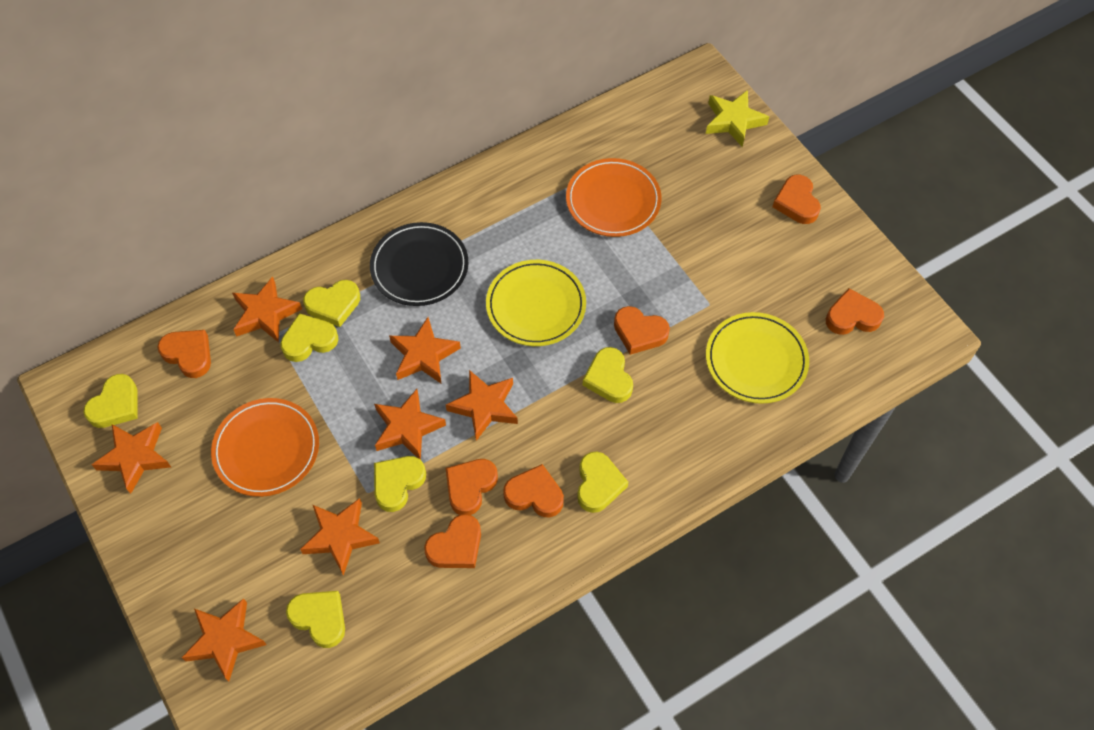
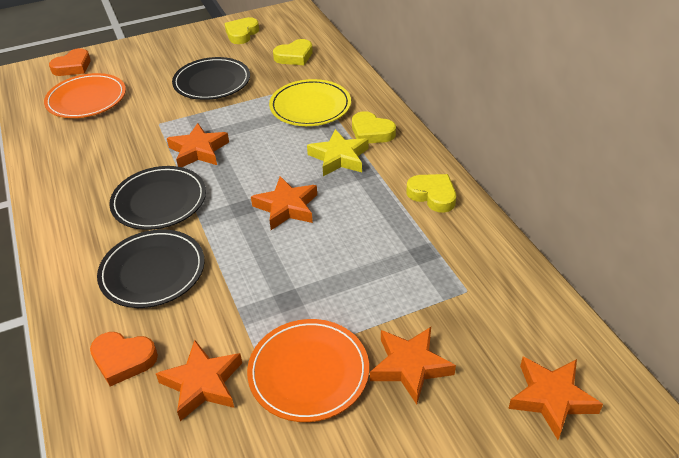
black plate: 1 -> 3
orange heart: 7 -> 2
orange star: 7 -> 5
yellow heart: 7 -> 4
yellow plate: 2 -> 1

